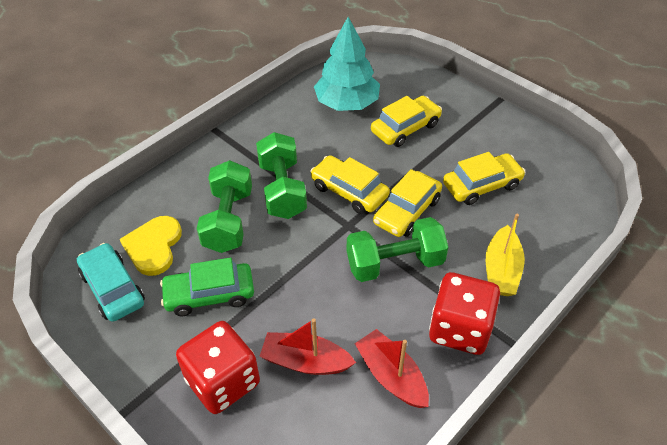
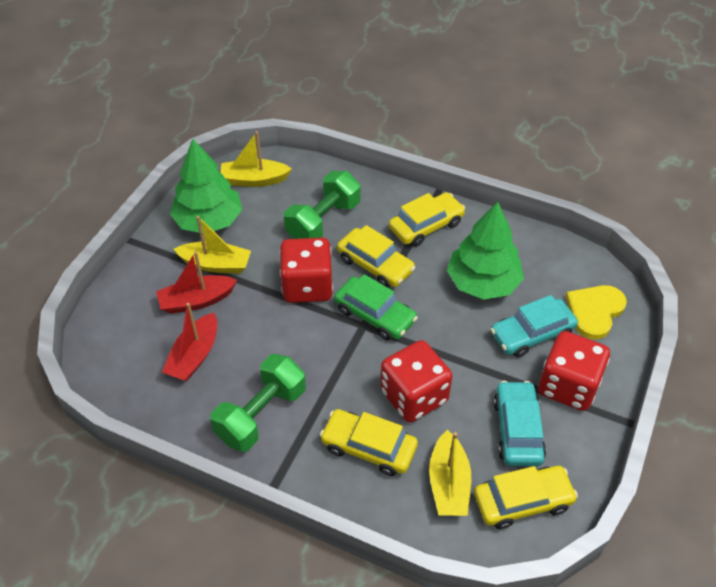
green dumbbell: 3 -> 2
green tree: 0 -> 2
red dice: 2 -> 3
turquoise car: 1 -> 2
turquoise tree: 1 -> 0
yellow boat: 1 -> 3

